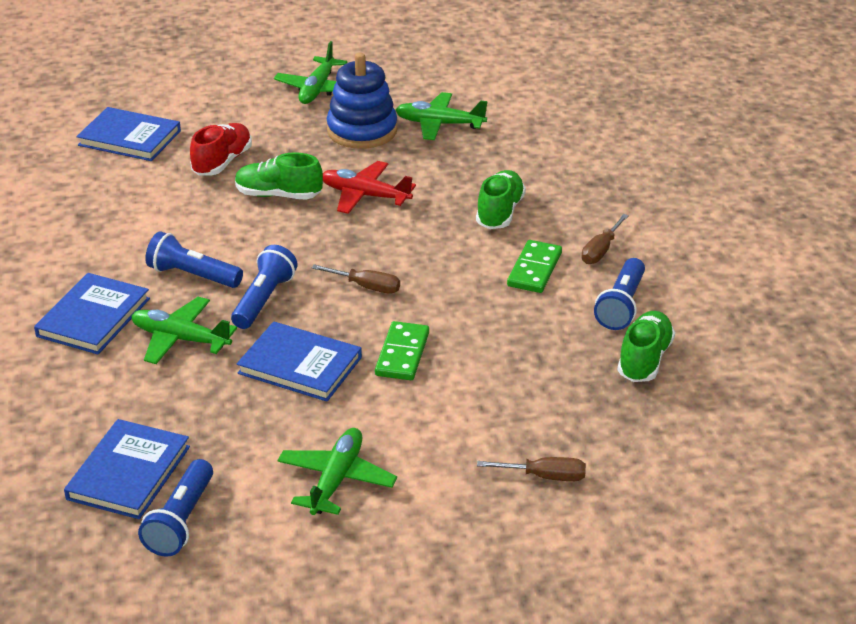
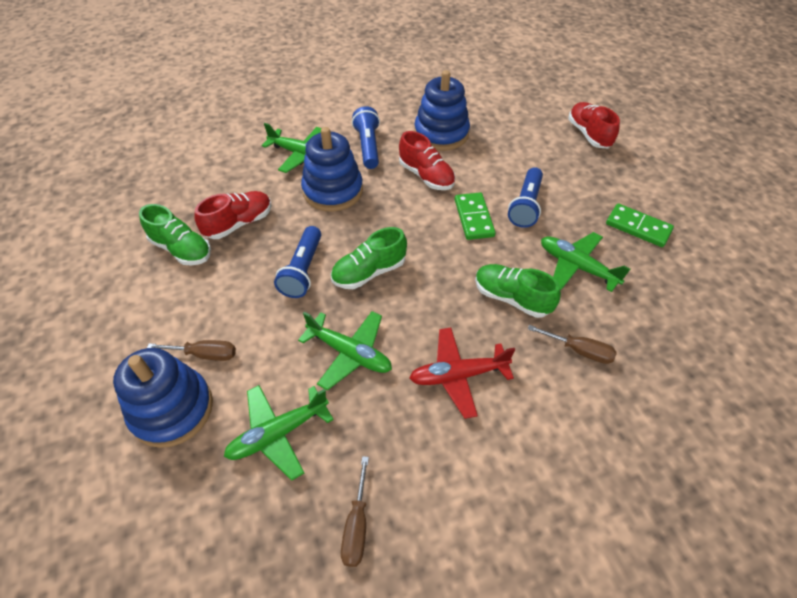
blue book: 4 -> 0
blue flashlight: 4 -> 3
blue stacking toy: 1 -> 3
red shoe: 1 -> 3

